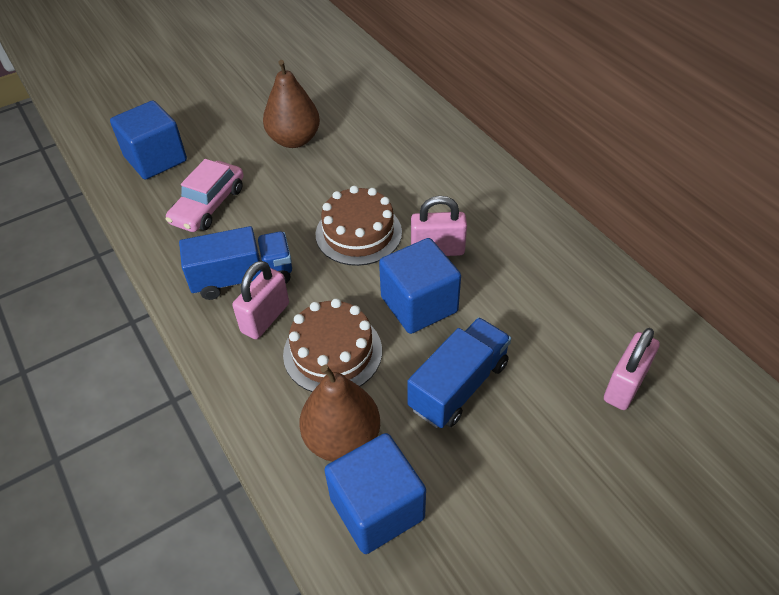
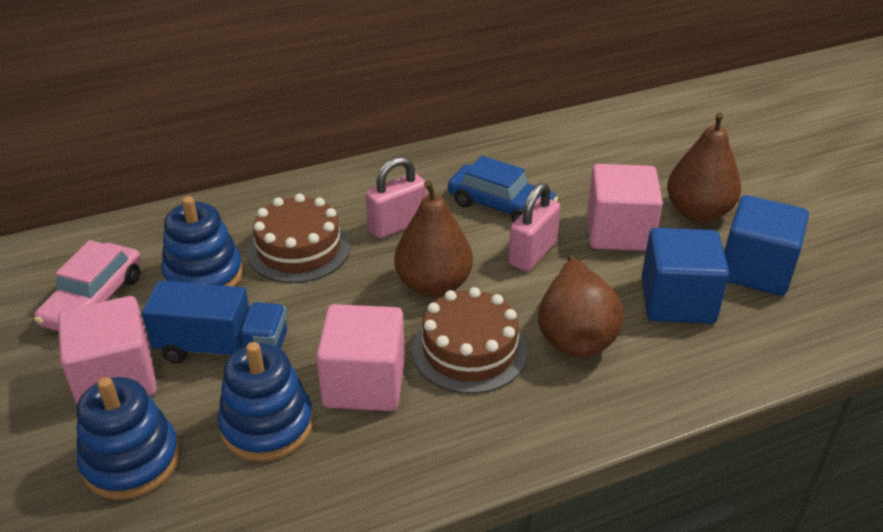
blue car: 0 -> 1
blue cube: 3 -> 2
blue stacking toy: 0 -> 3
blue truck: 2 -> 1
brown pear: 2 -> 3
pink cube: 0 -> 3
pink padlock: 3 -> 2

